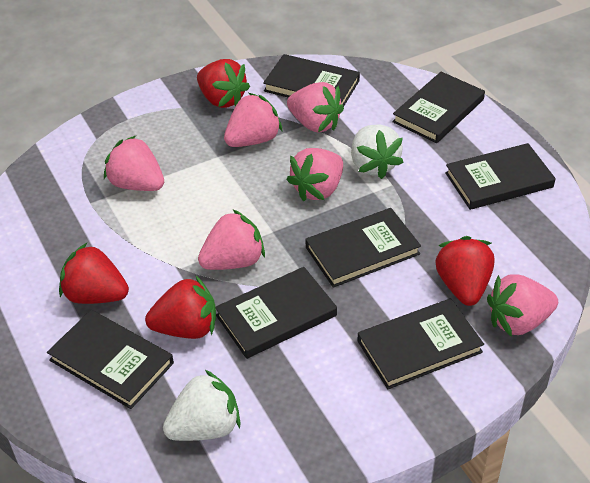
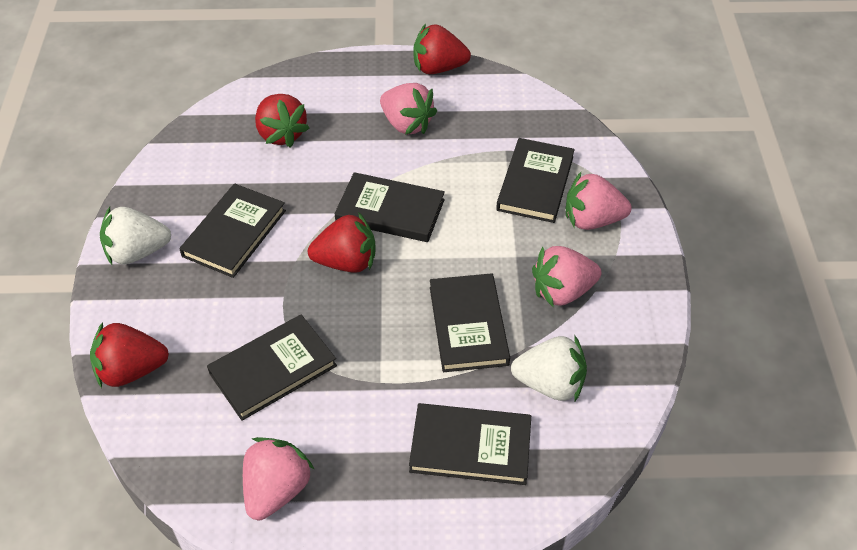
black book: 7 -> 6
pink strawberry: 6 -> 4

